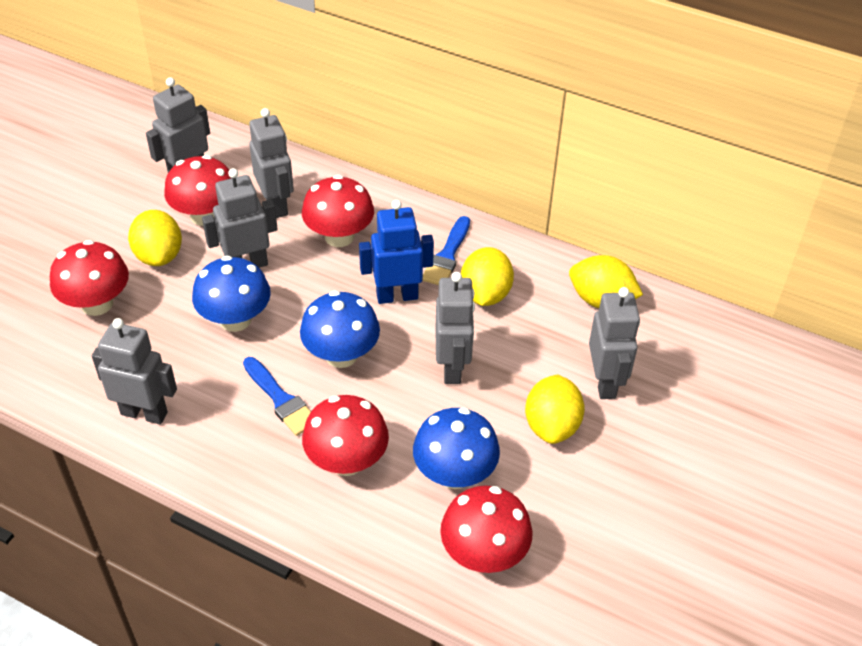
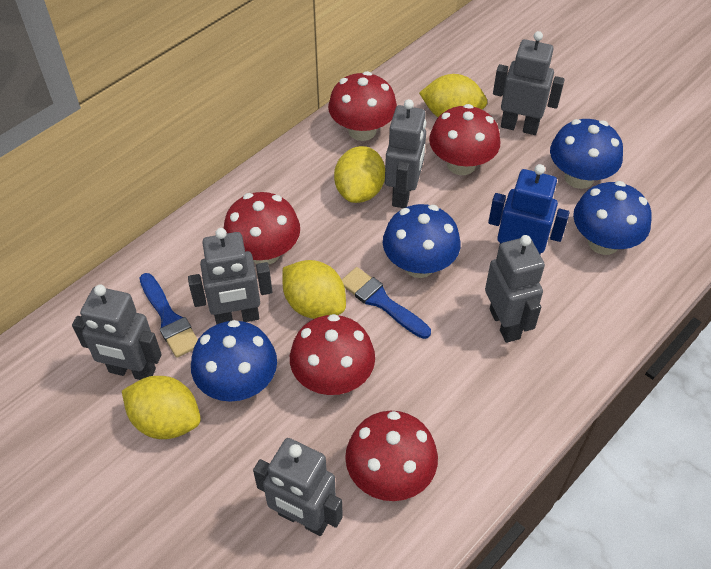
blue mushroom: 3 -> 4

